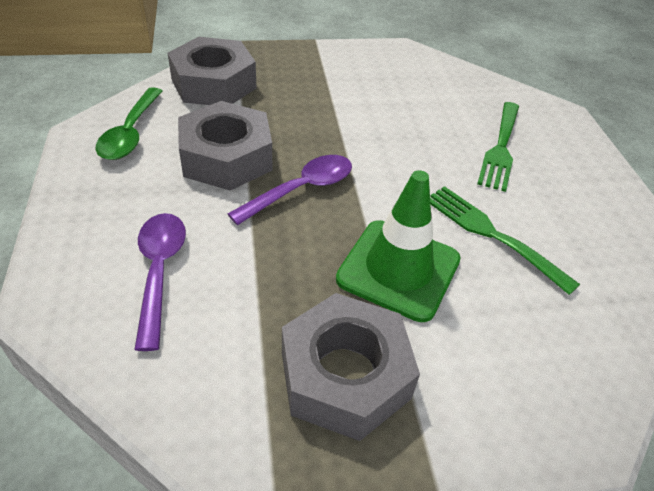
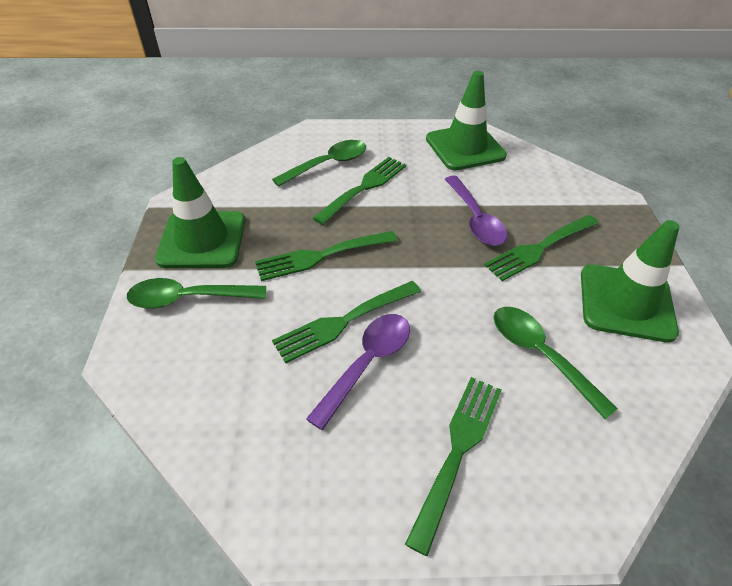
green fork: 2 -> 5
green spoon: 1 -> 3
green traffic cone: 1 -> 3
grey nut: 3 -> 0

